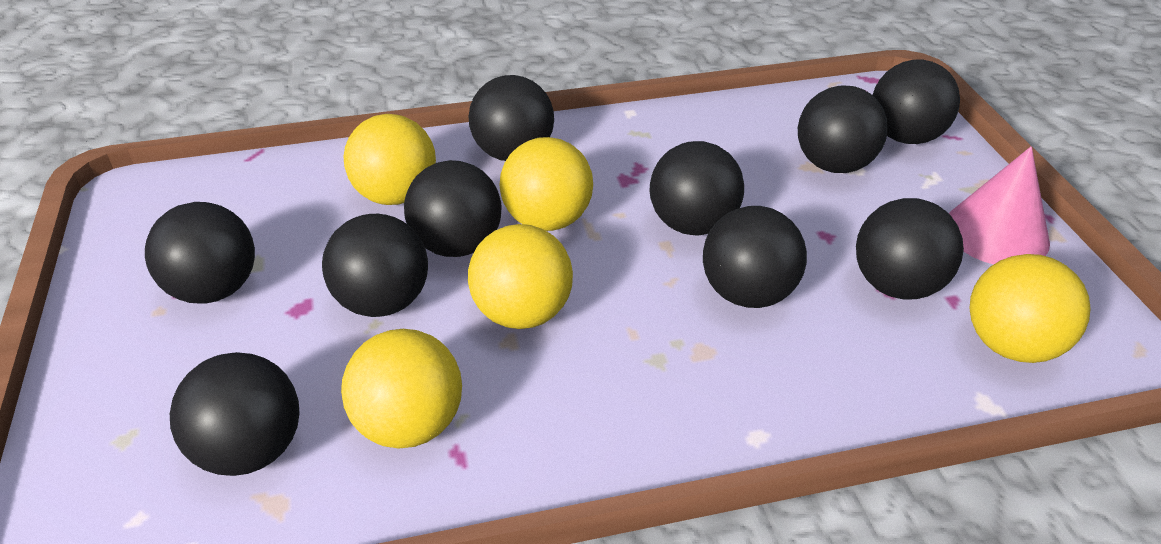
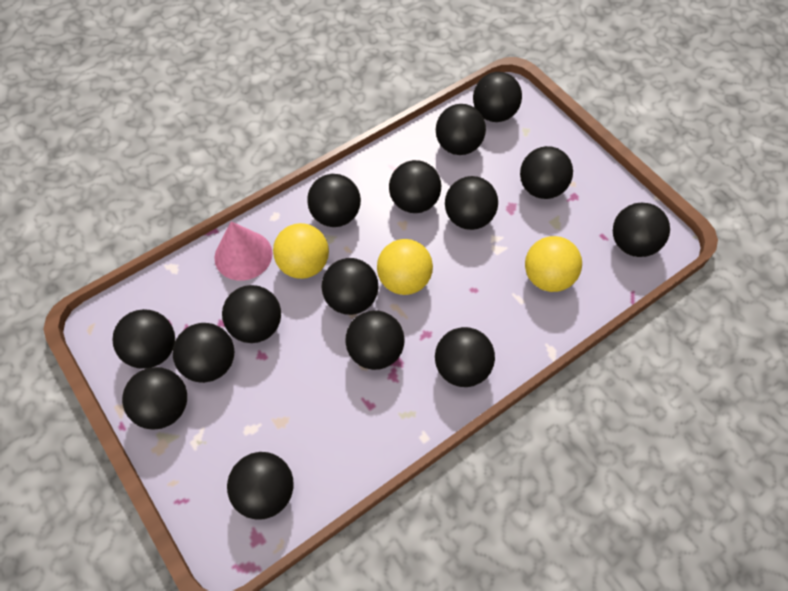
black ball: 10 -> 15
yellow ball: 5 -> 3

